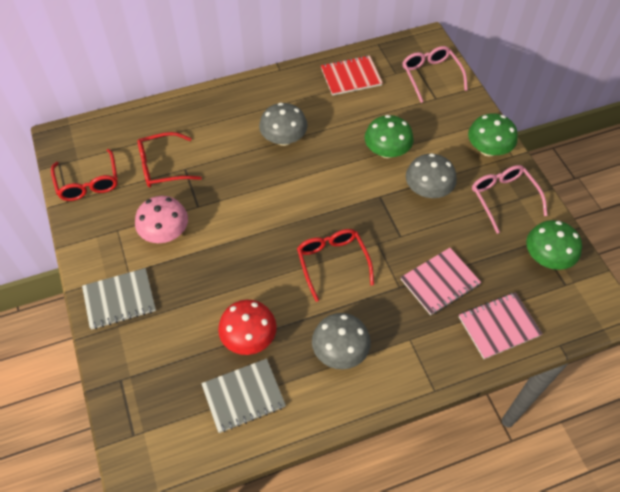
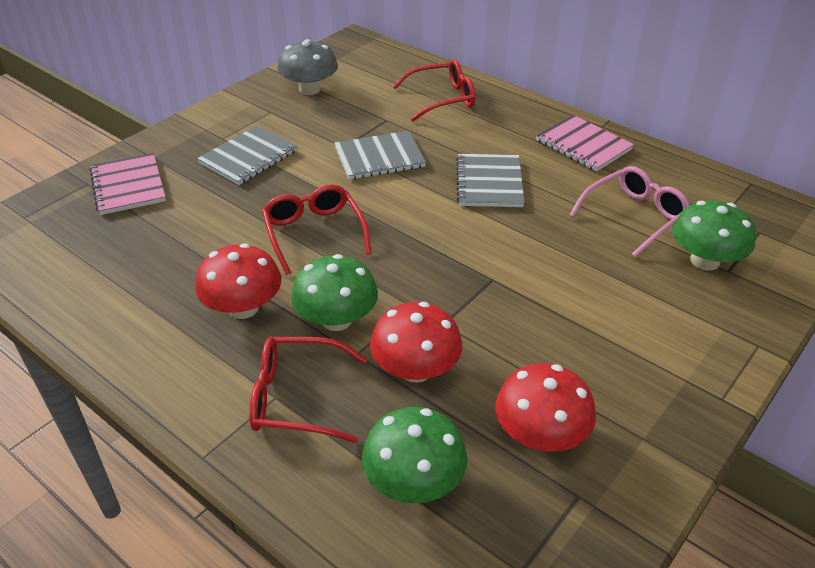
grey mushroom: 3 -> 1
grey notebook: 2 -> 3
pink glasses: 2 -> 1
pink mushroom: 1 -> 0
red mushroom: 1 -> 3
red notebook: 1 -> 0

